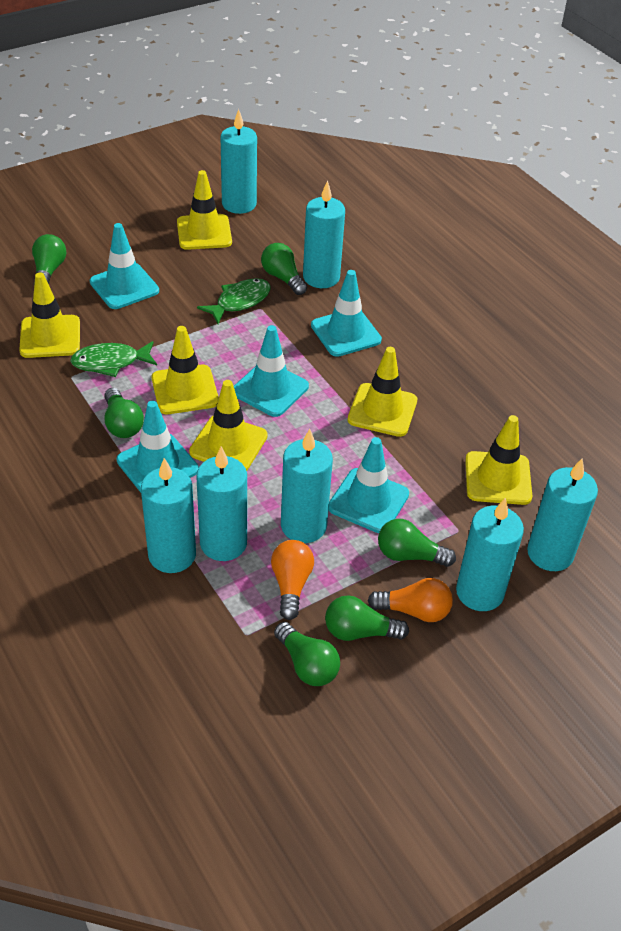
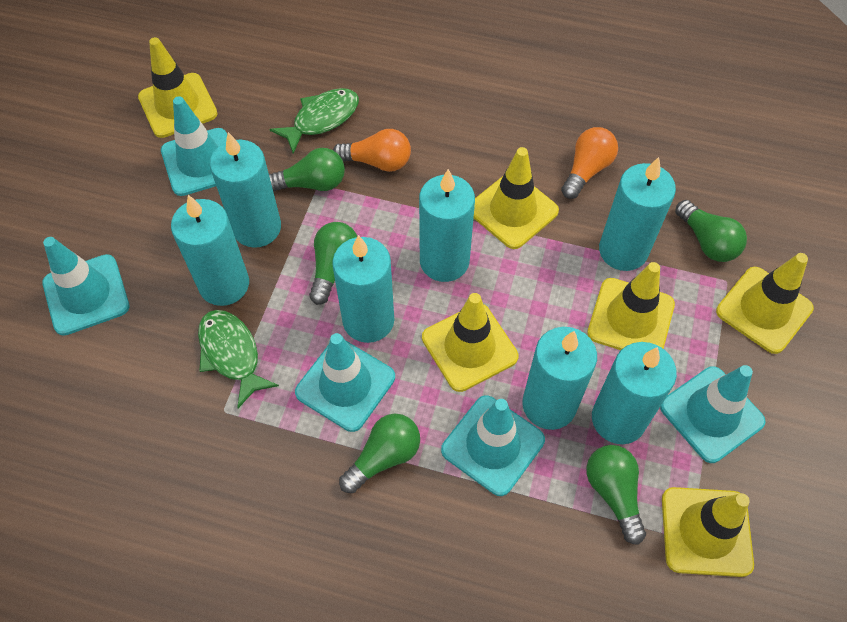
green light bulb: 6 -> 5

